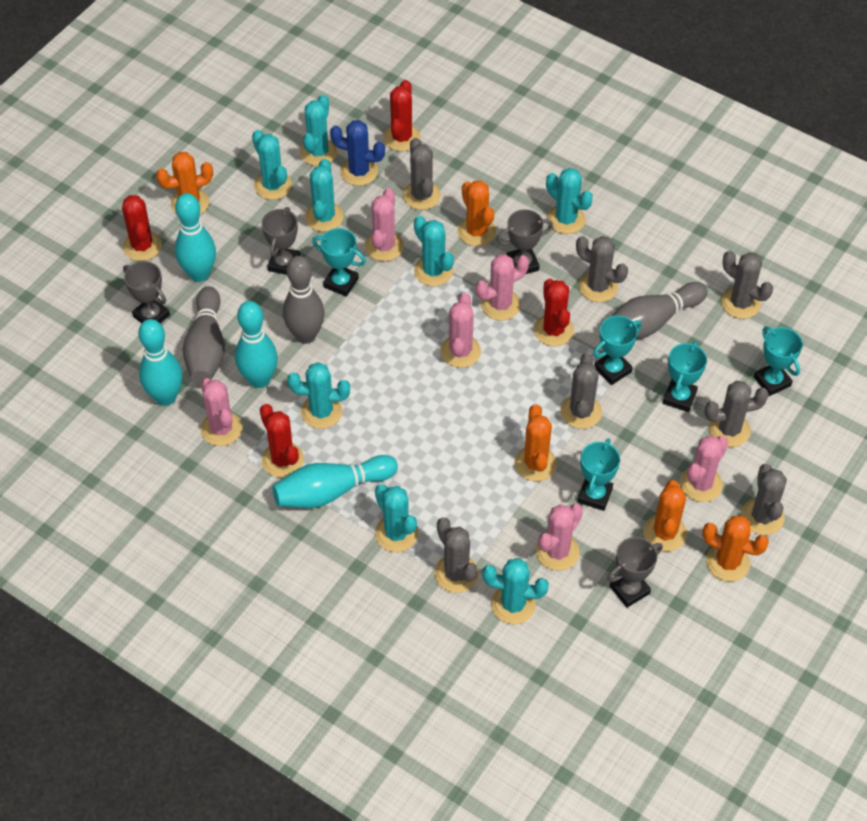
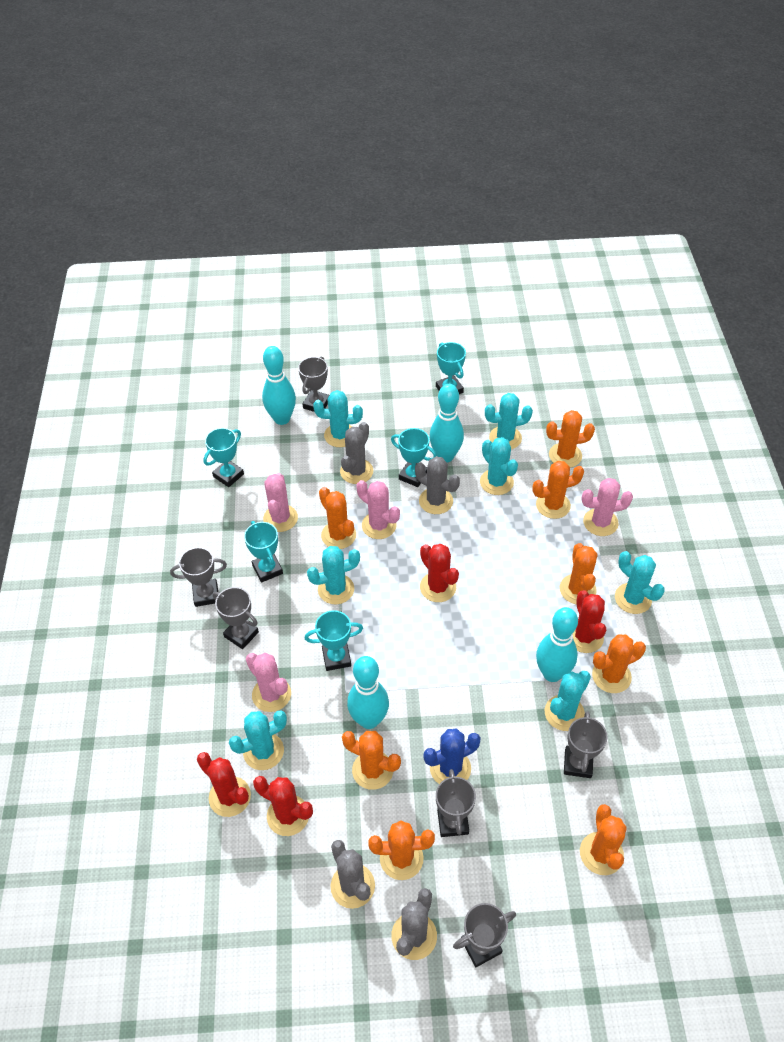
grey bowling pin: 3 -> 0
grey cactus: 7 -> 4
grey trophy: 4 -> 6
orange cactus: 5 -> 8
pink cactus: 6 -> 4
turquoise cactus: 8 -> 7

